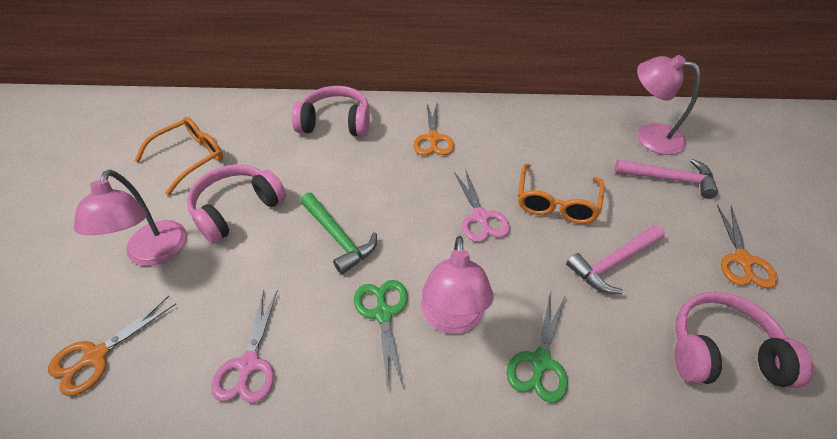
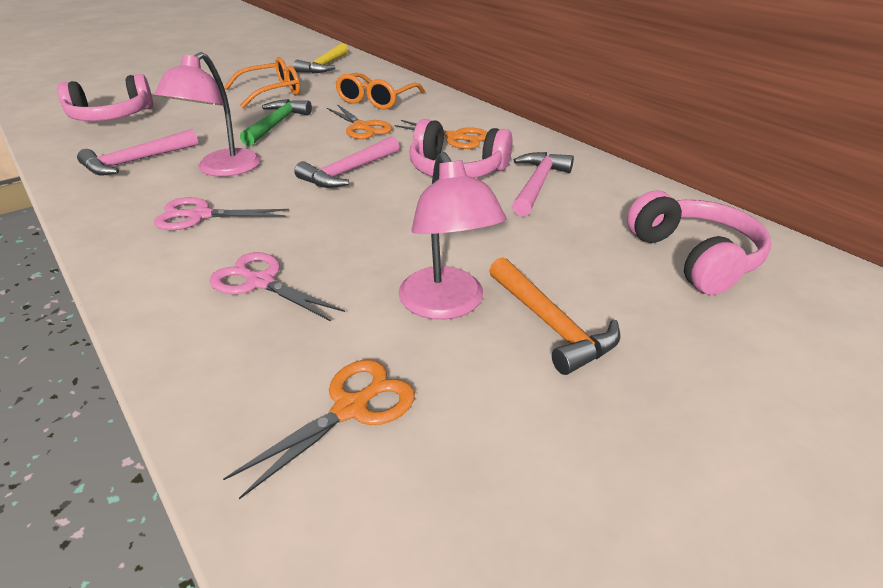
green scissors: 2 -> 0
orange hammer: 0 -> 1
pink hammer: 2 -> 3
pink lamp: 3 -> 2
yellow hammer: 0 -> 1

